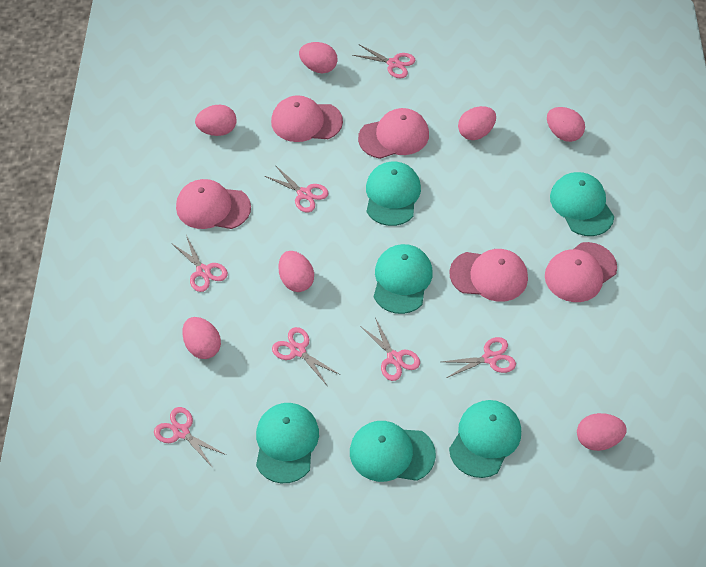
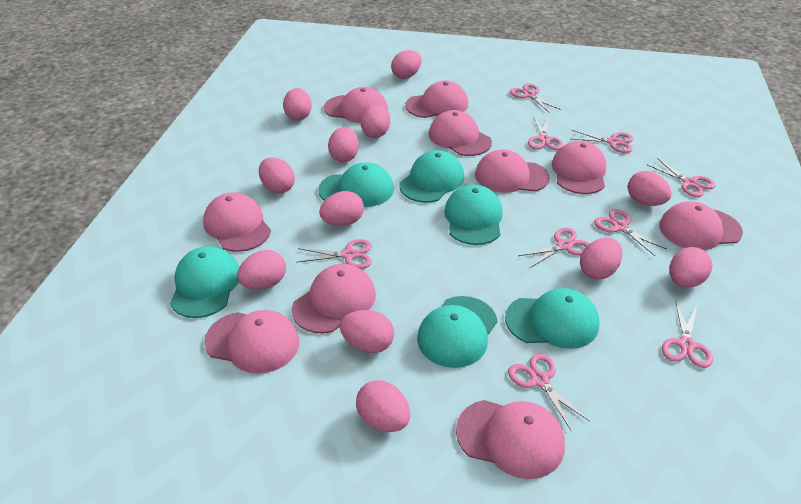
pink cap: 5 -> 10
pink egg: 7 -> 12
pink scissors: 7 -> 9

